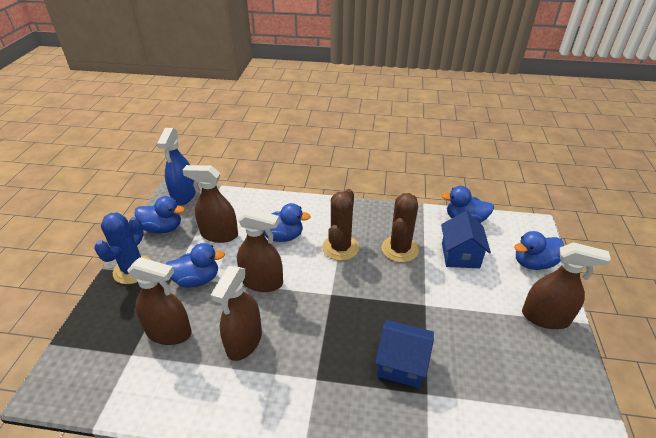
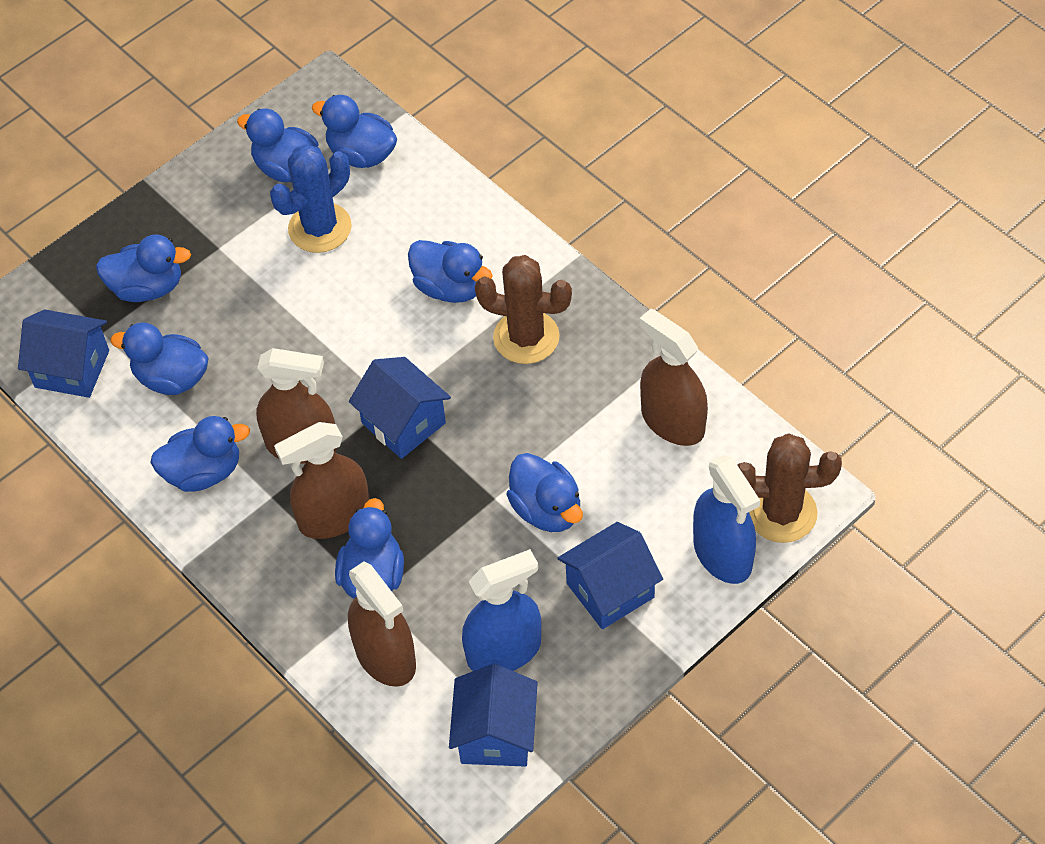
blue duck: 5 -> 8
blue house: 2 -> 4
blue spray bottle: 1 -> 2
brown spray bottle: 5 -> 4

